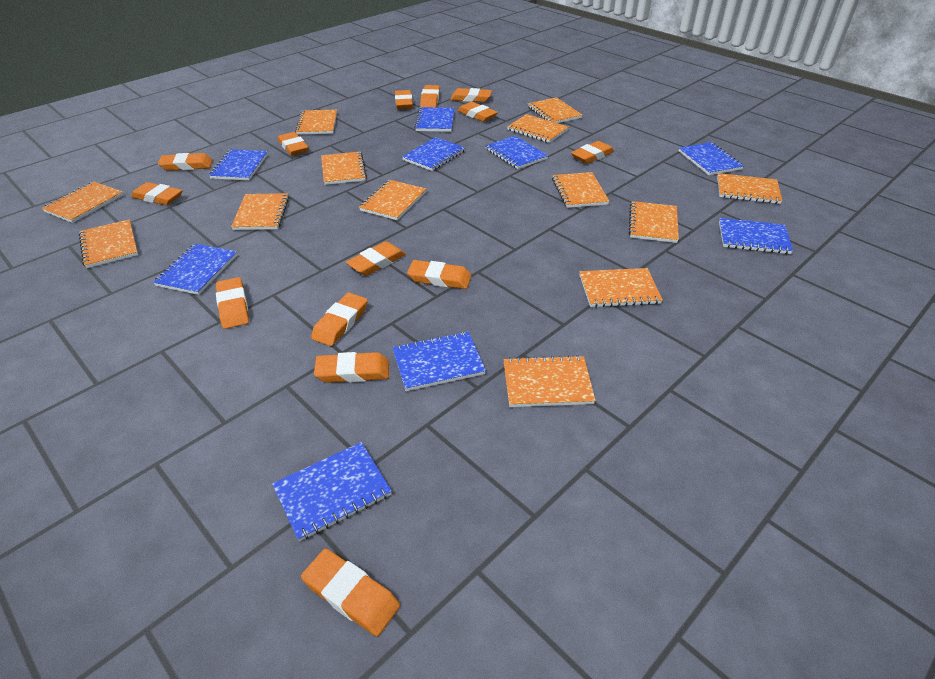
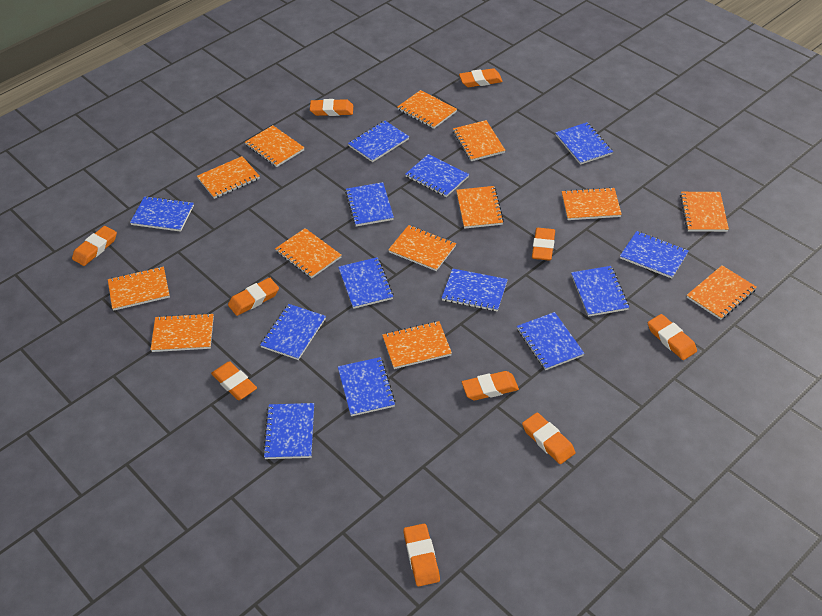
blue notebook: 9 -> 13
orange eraser: 14 -> 10

